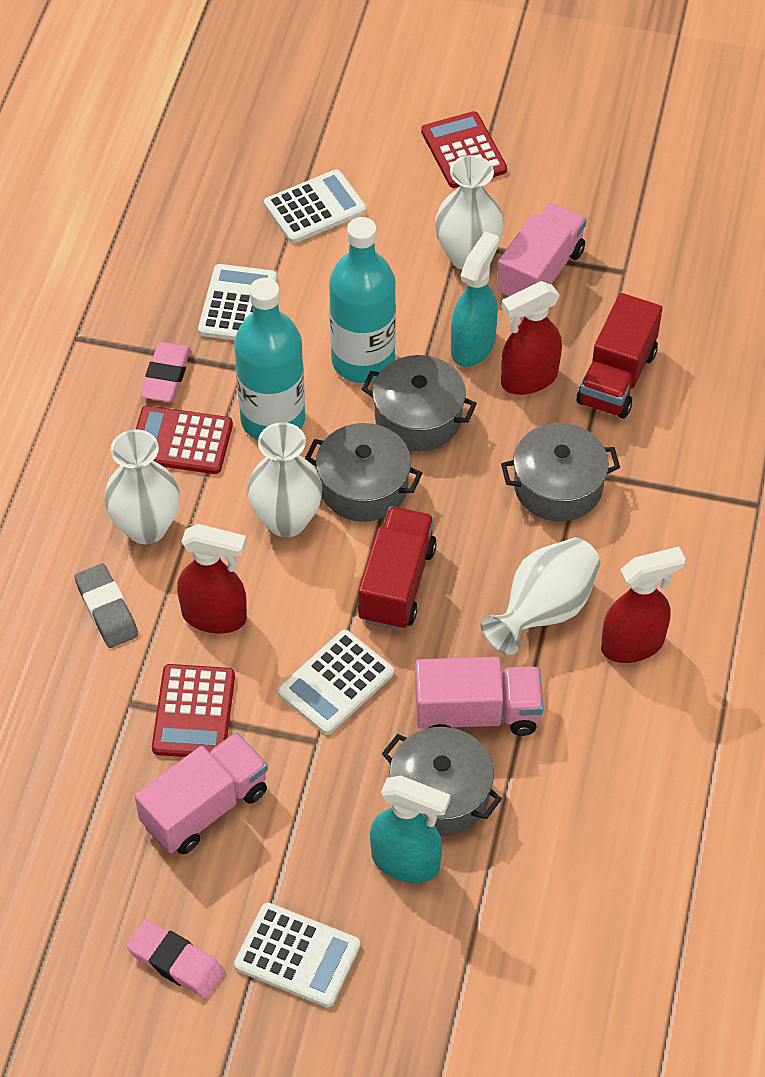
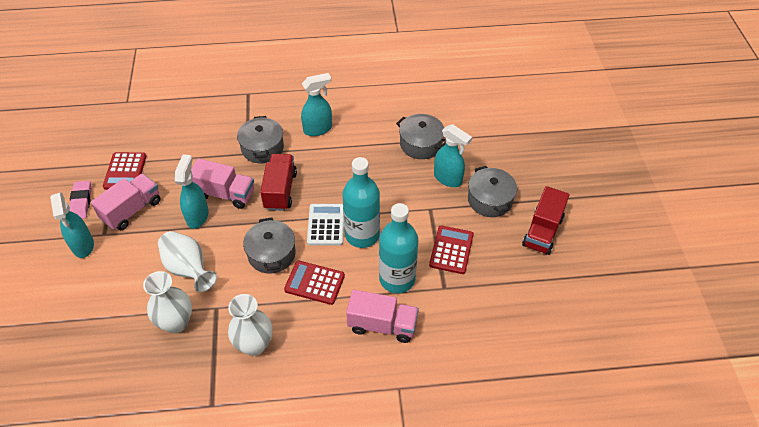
grey eraser: 1 -> 0
pink eraser: 2 -> 1
red spray bottle: 3 -> 0
turquoise spray bottle: 2 -> 4
white calculator: 4 -> 1
white vase: 4 -> 3

